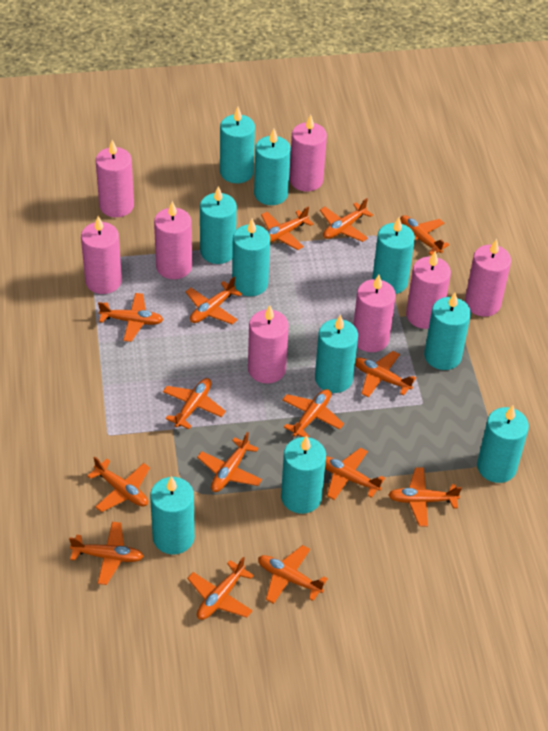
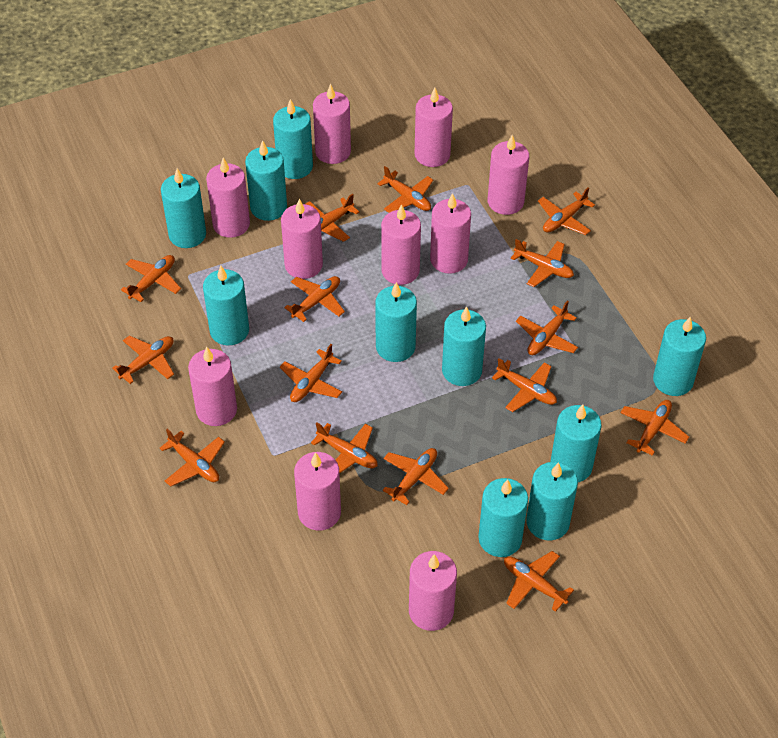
pink candle: 8 -> 10

